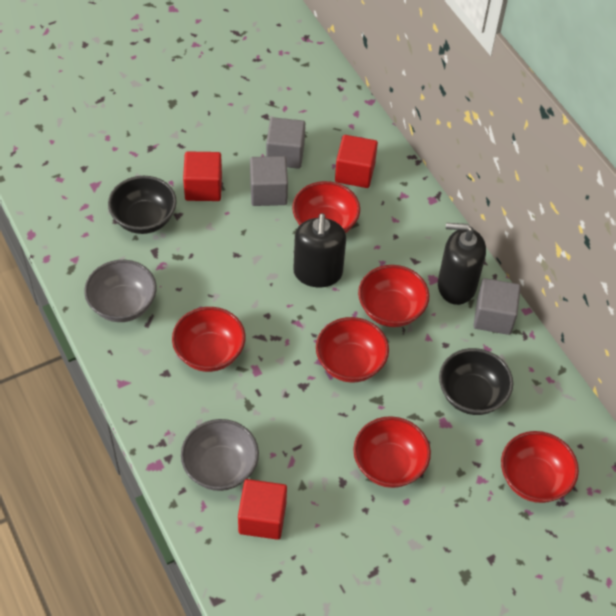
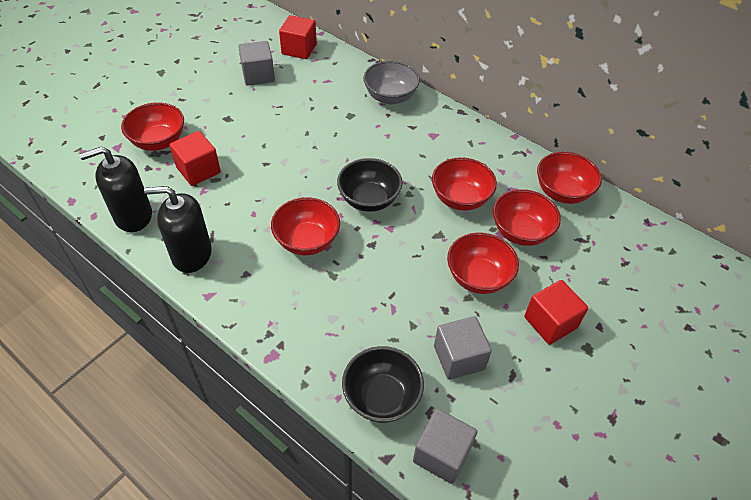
grey bowl: 2 -> 1

